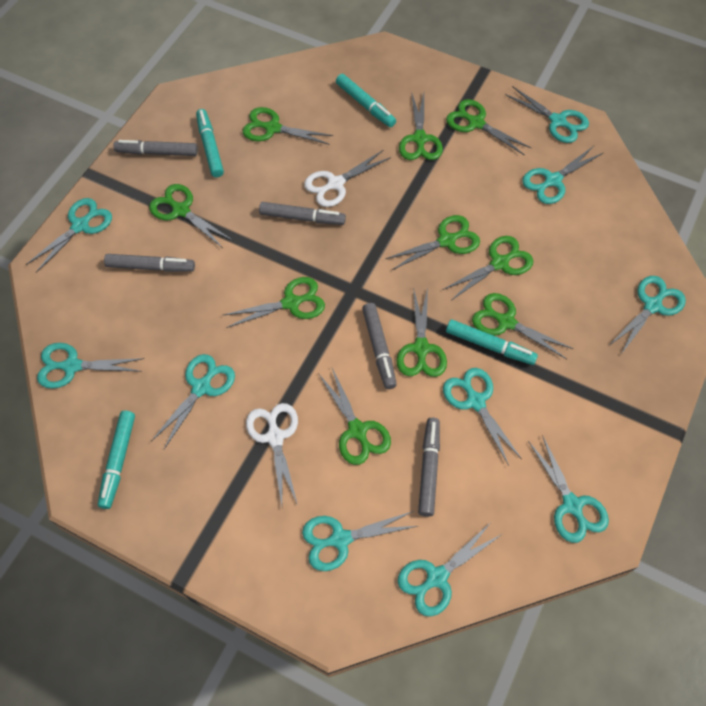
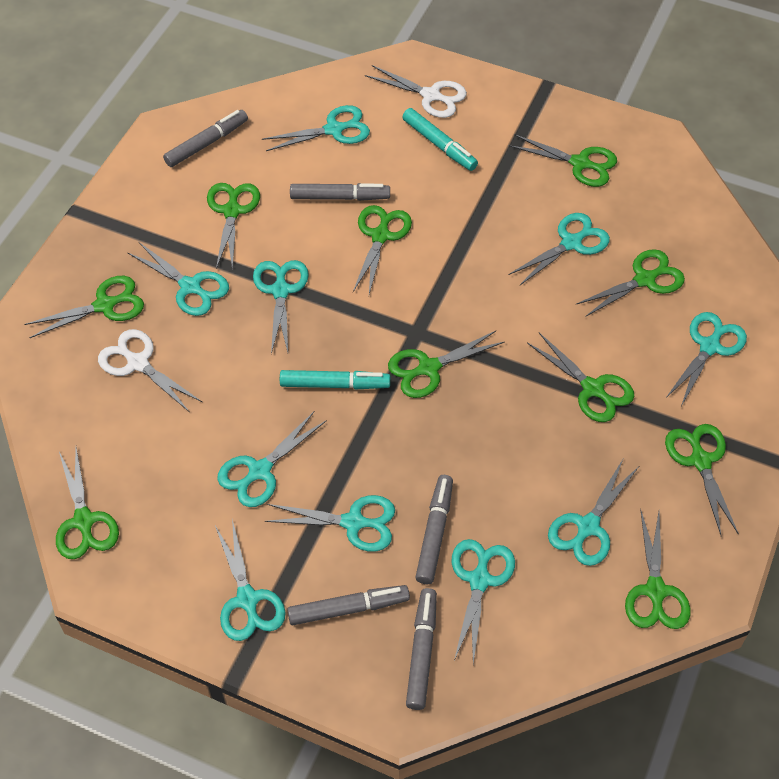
turquoise marker: 4 -> 2

